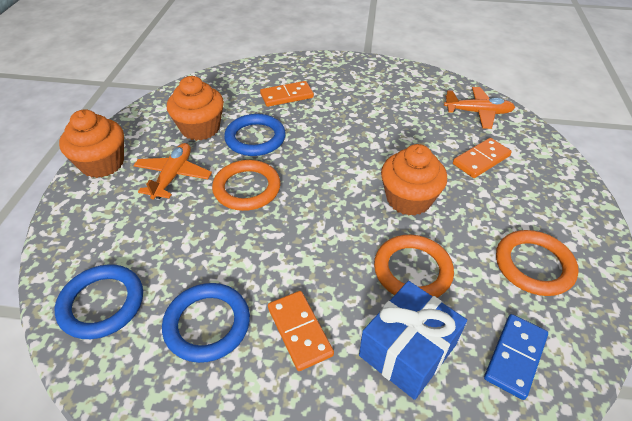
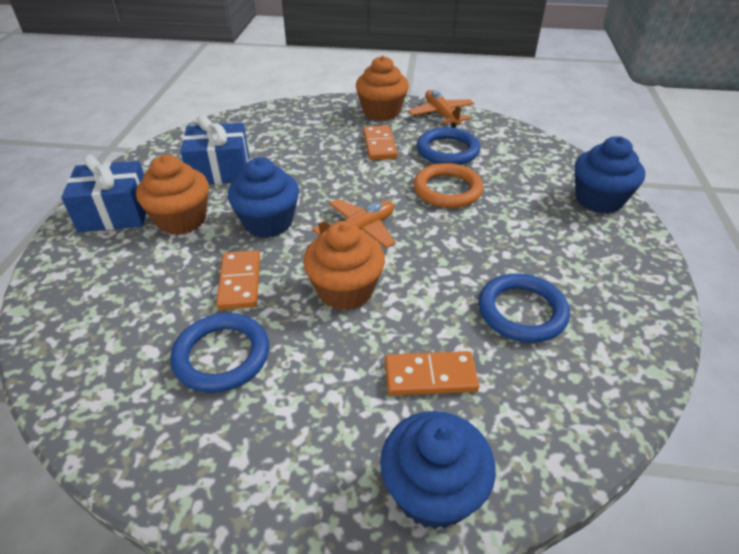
blue cupcake: 0 -> 3
blue domino: 1 -> 0
blue gift: 1 -> 2
orange ring: 3 -> 1

